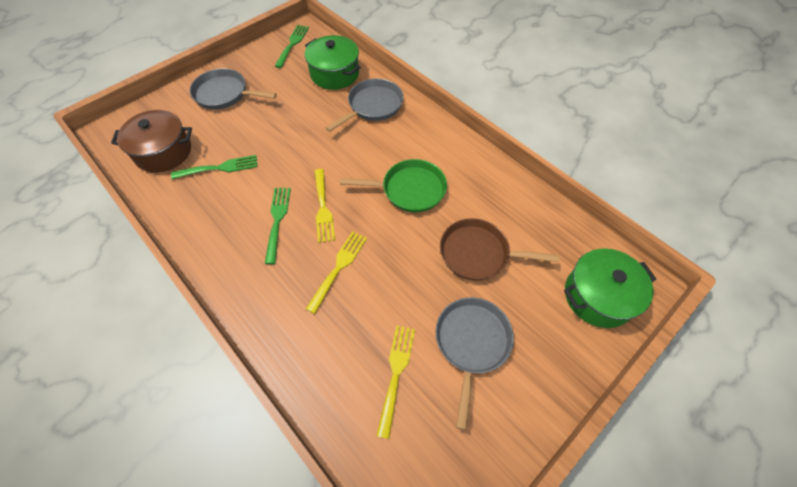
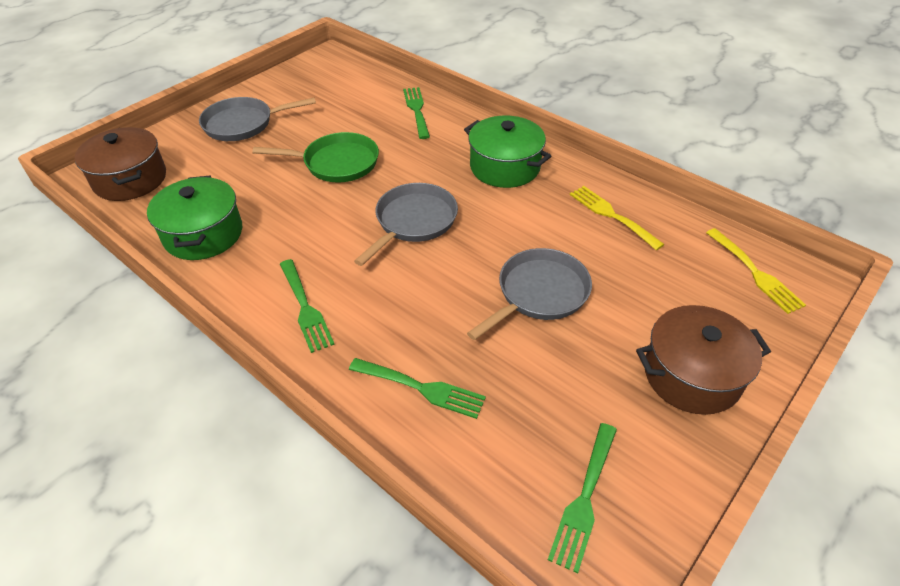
brown pan: 1 -> 0
brown pot: 1 -> 2
green fork: 3 -> 4
yellow fork: 3 -> 2

